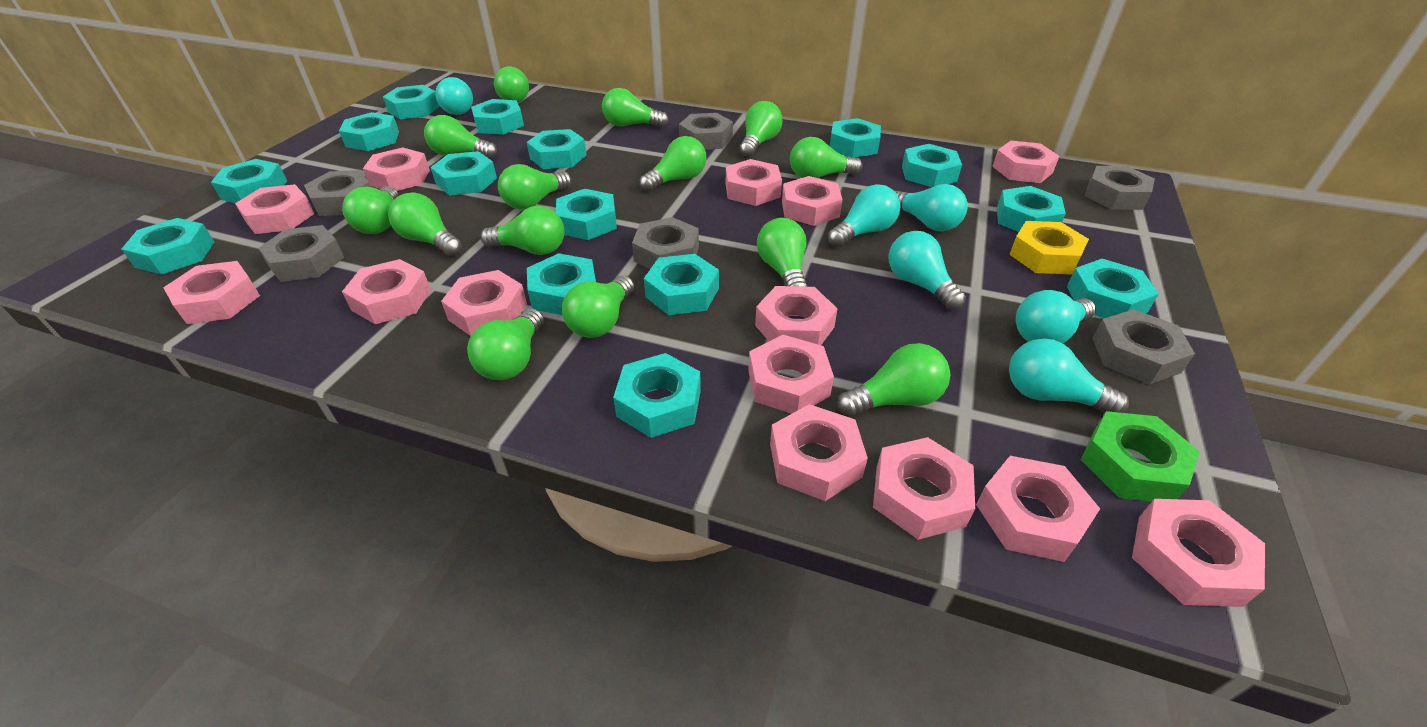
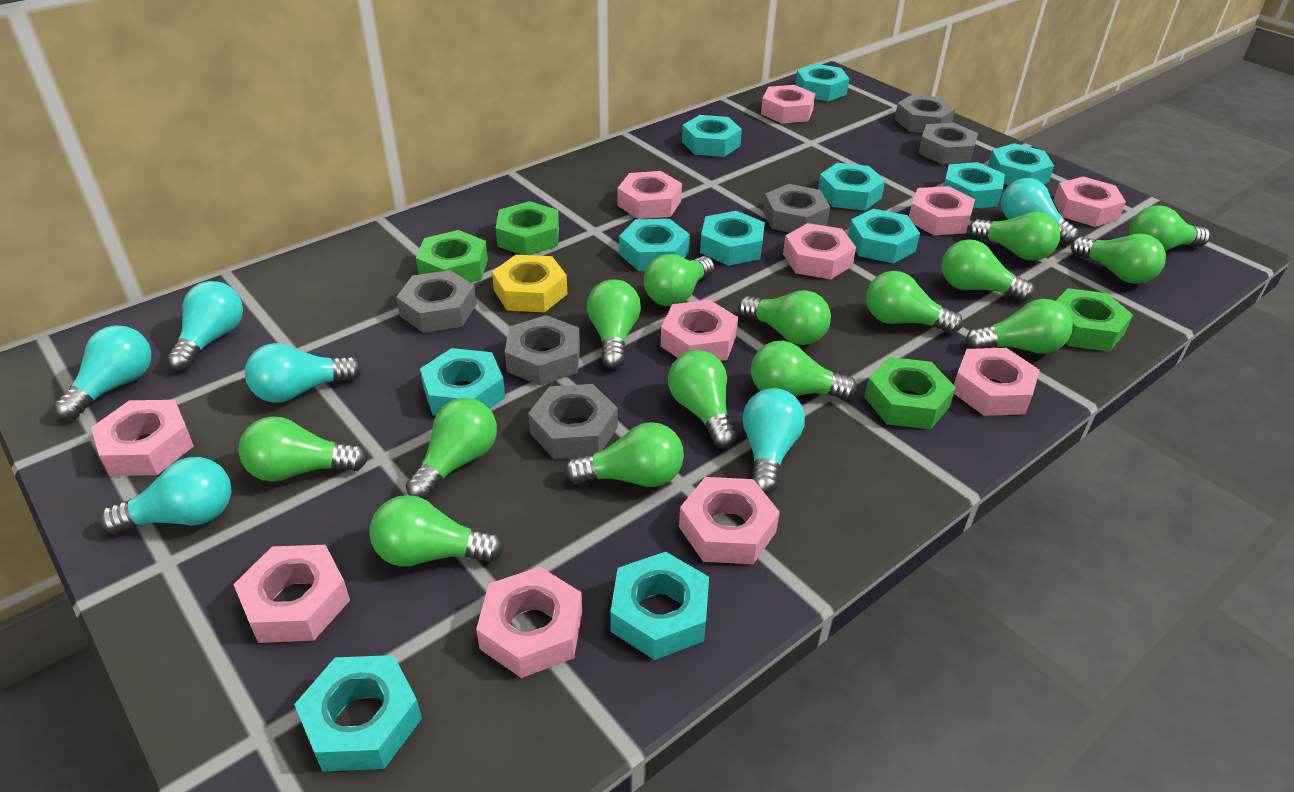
green light bulb: 14 -> 15
green nut: 1 -> 4
pink nut: 14 -> 11
turquoise nut: 15 -> 11

